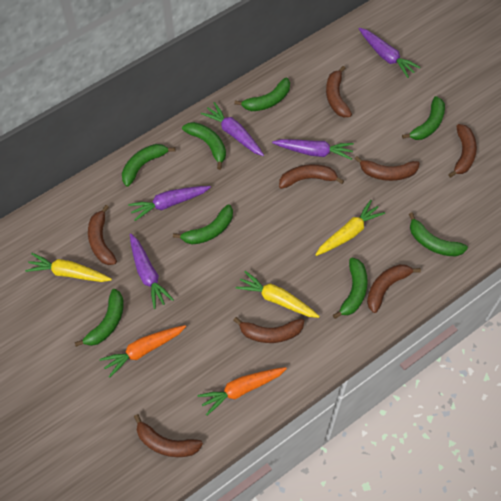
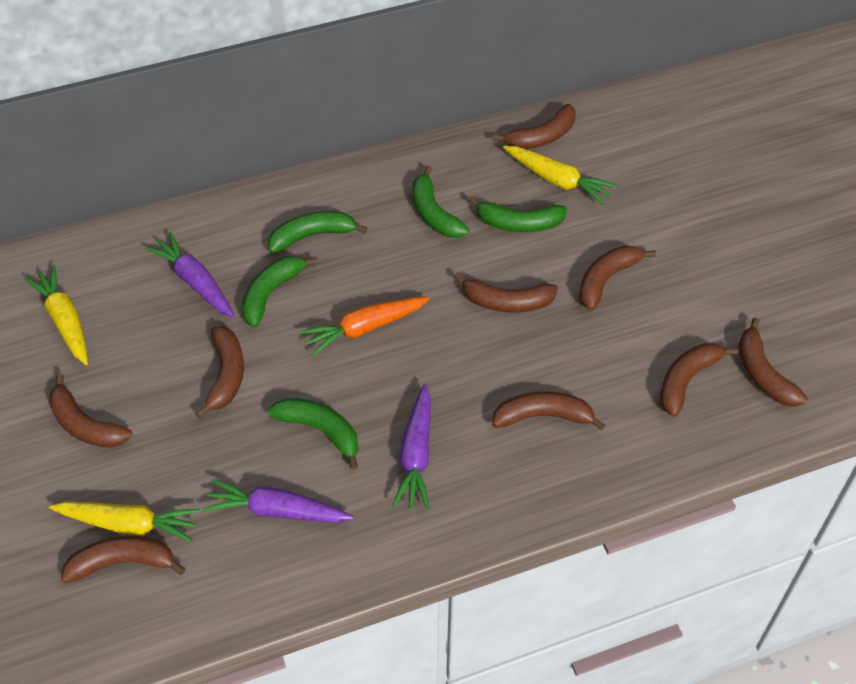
brown banana: 8 -> 9
green banana: 8 -> 5
orange carrot: 2 -> 1
purple carrot: 5 -> 3

